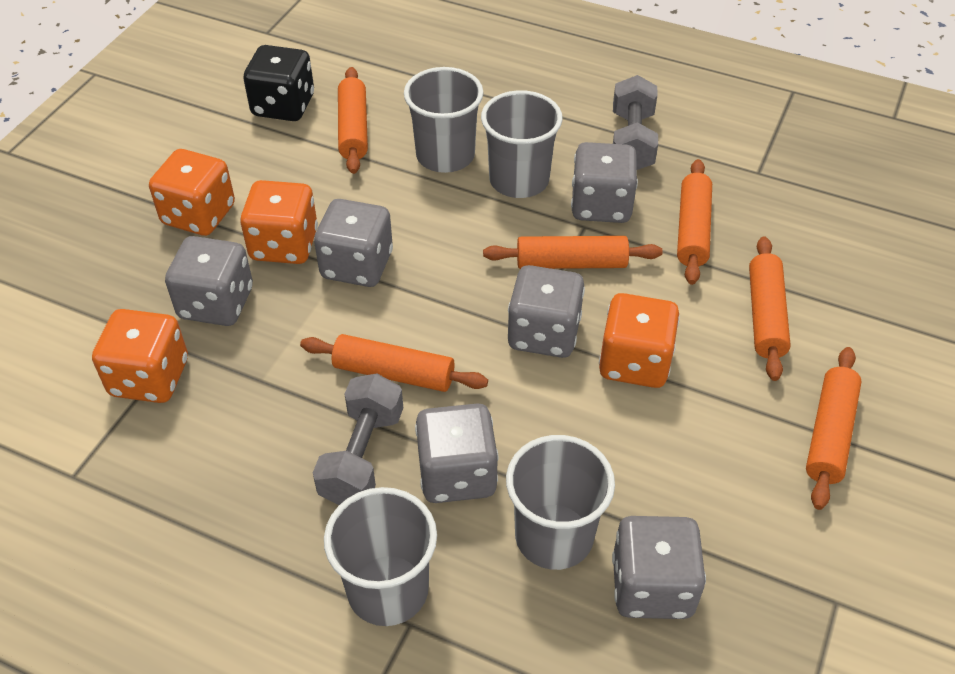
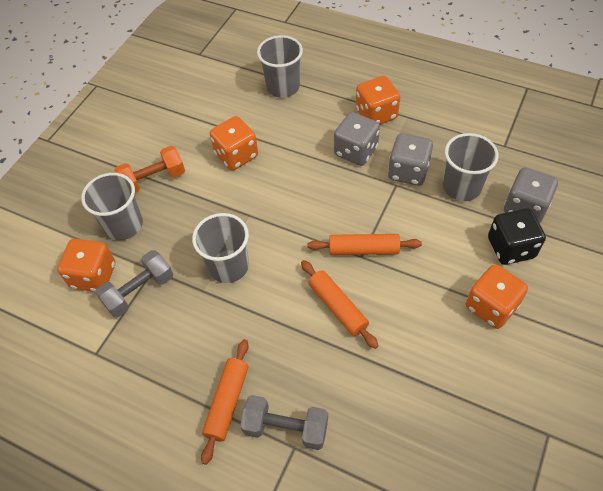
grey dice: 6 -> 3
orange dumbbell: 0 -> 1
orange rolling pin: 6 -> 3

